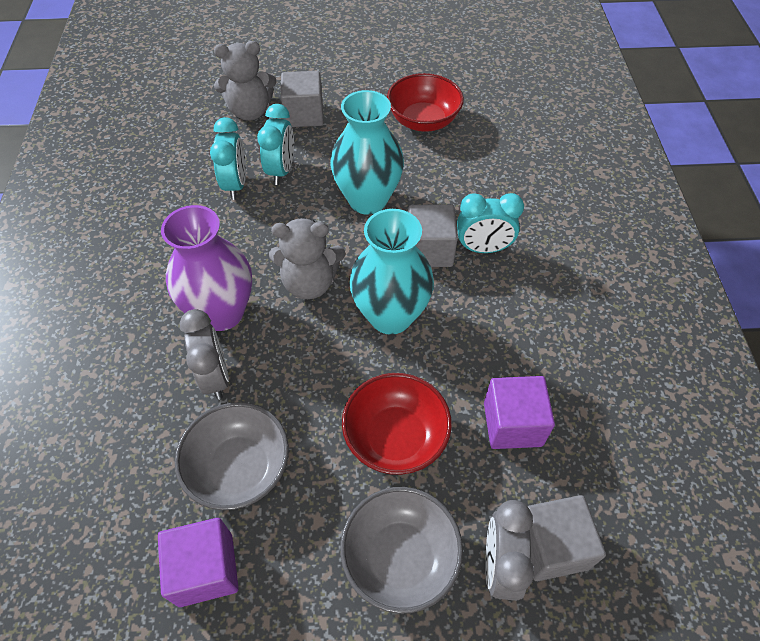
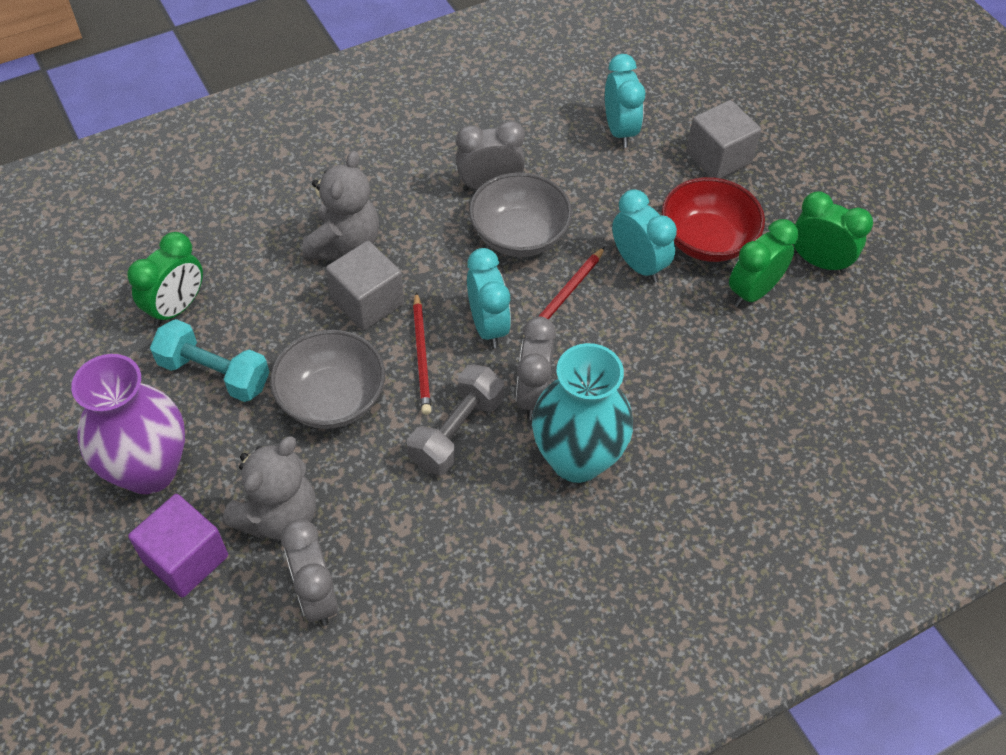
green clock: 0 -> 3
grey clock: 2 -> 3
grey cube: 3 -> 2
grey dumbbell: 0 -> 1
purple cube: 2 -> 1
red bowl: 2 -> 1
red pencil: 0 -> 2
turquoise dumbbell: 0 -> 1
turquoise vase: 2 -> 1

